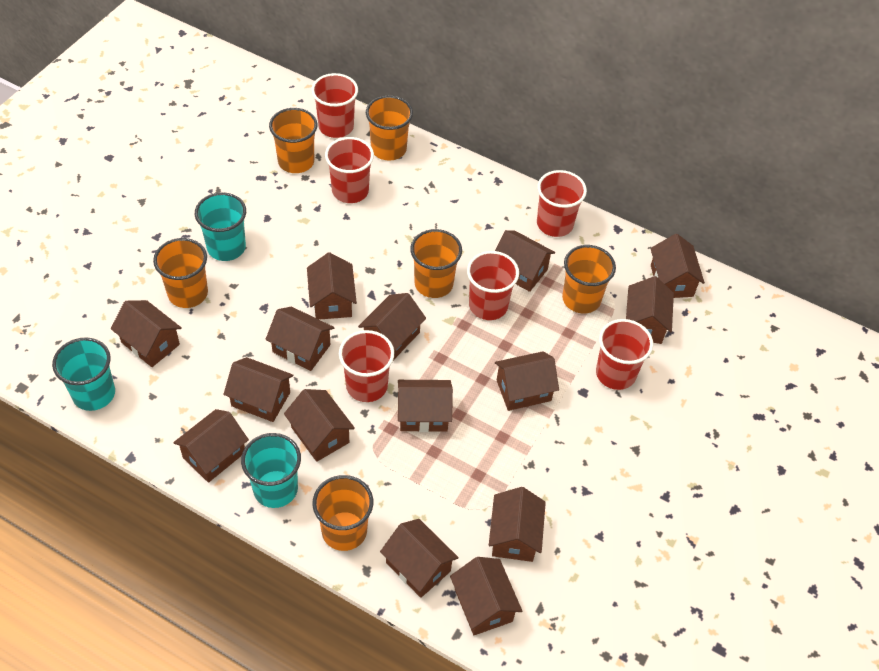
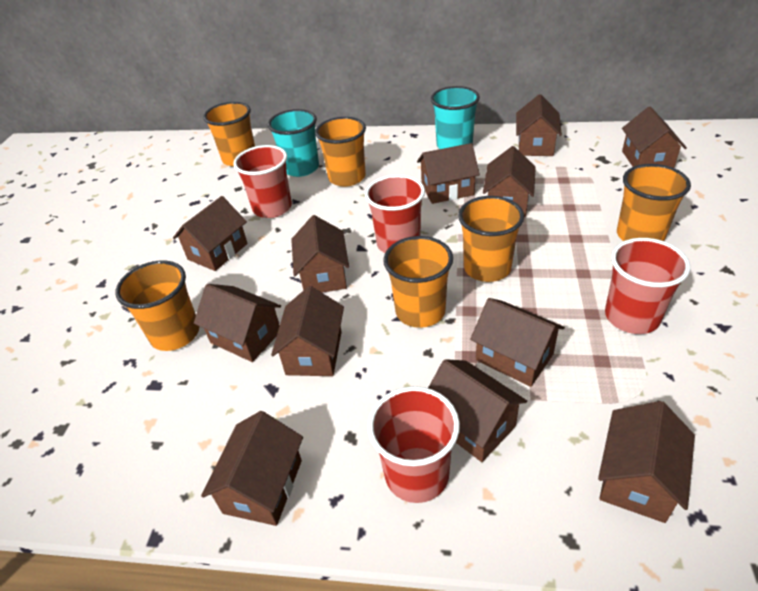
brown house: 15 -> 12
red cup: 6 -> 4
turquoise cup: 3 -> 2

